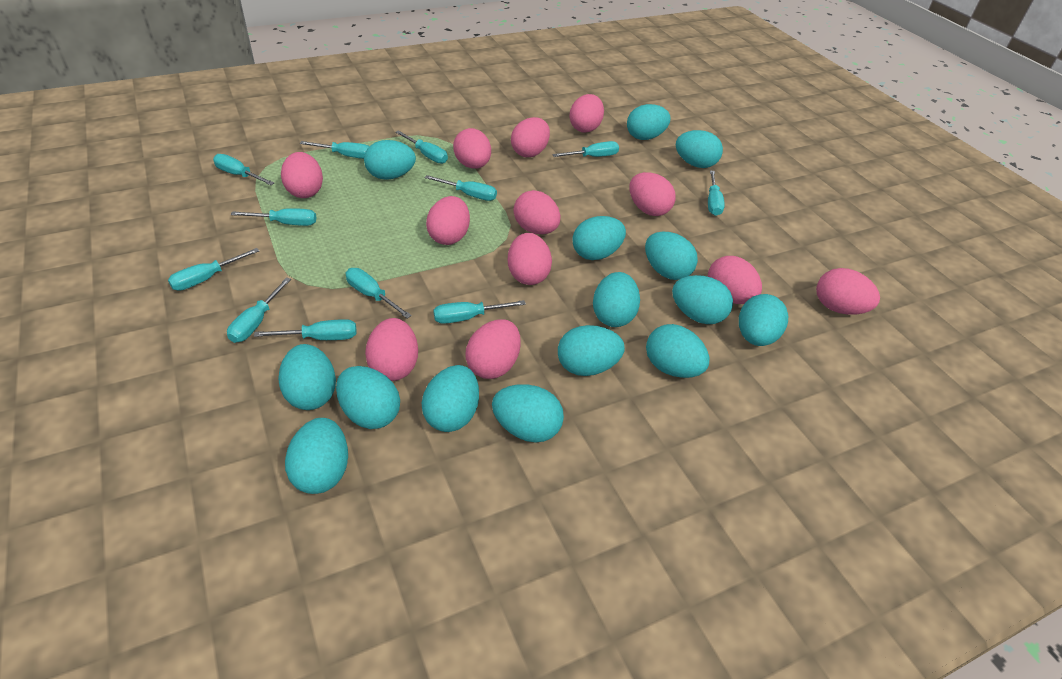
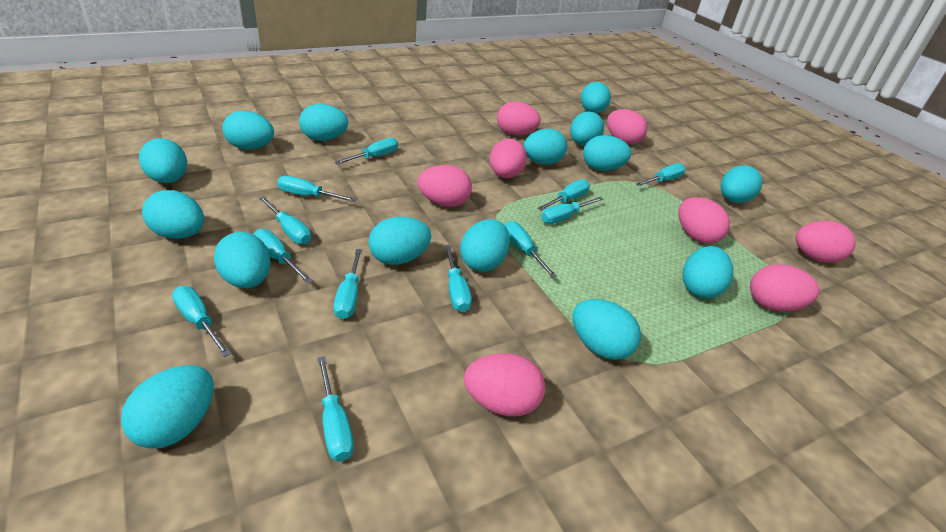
pink egg: 12 -> 8

